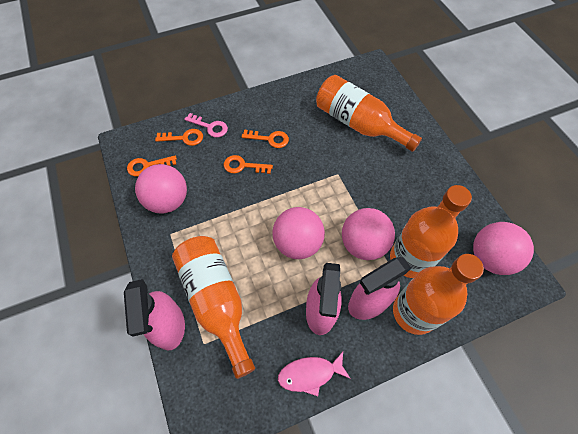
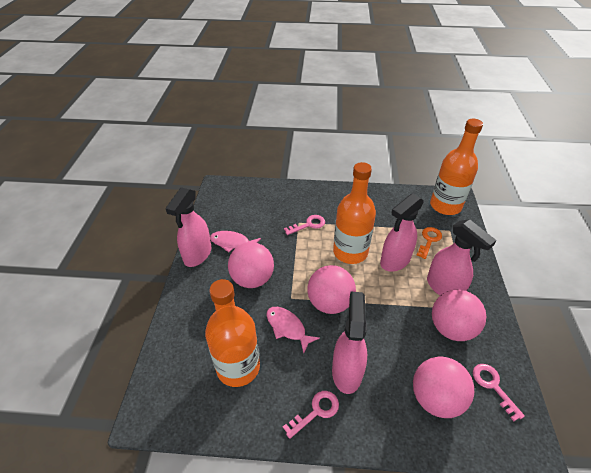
orange bottle: 4 -> 3
orange key: 4 -> 1
pink fish: 1 -> 2
pink key: 1 -> 3
pink spray bottle: 3 -> 4

